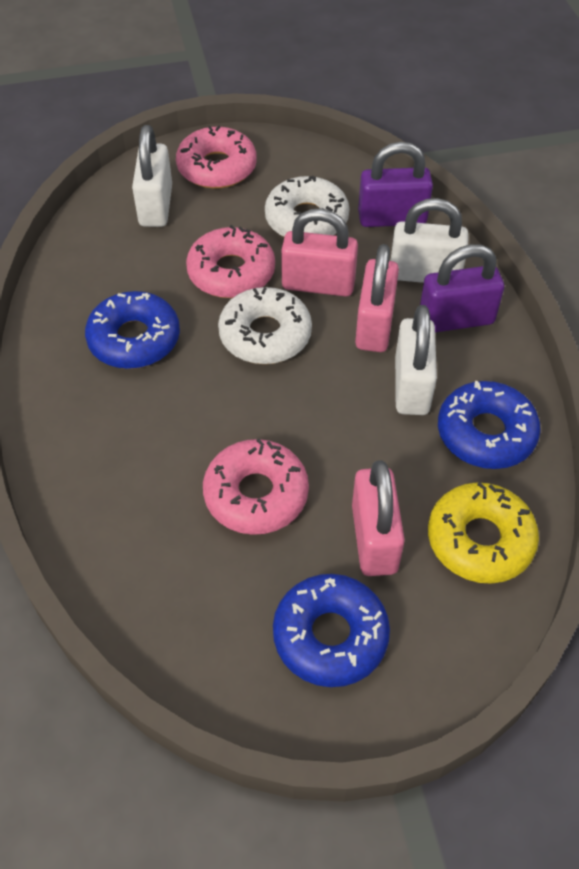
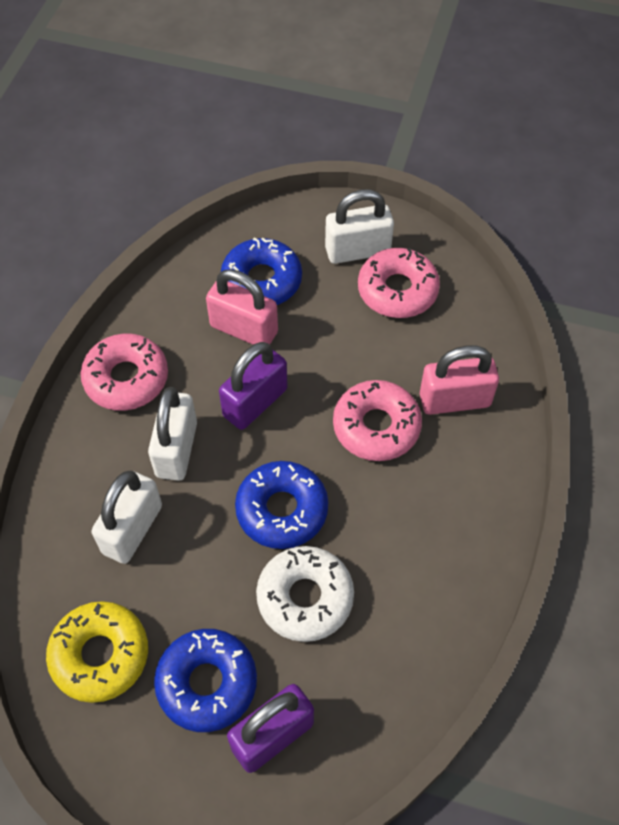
pink padlock: 3 -> 2
white donut: 2 -> 1

